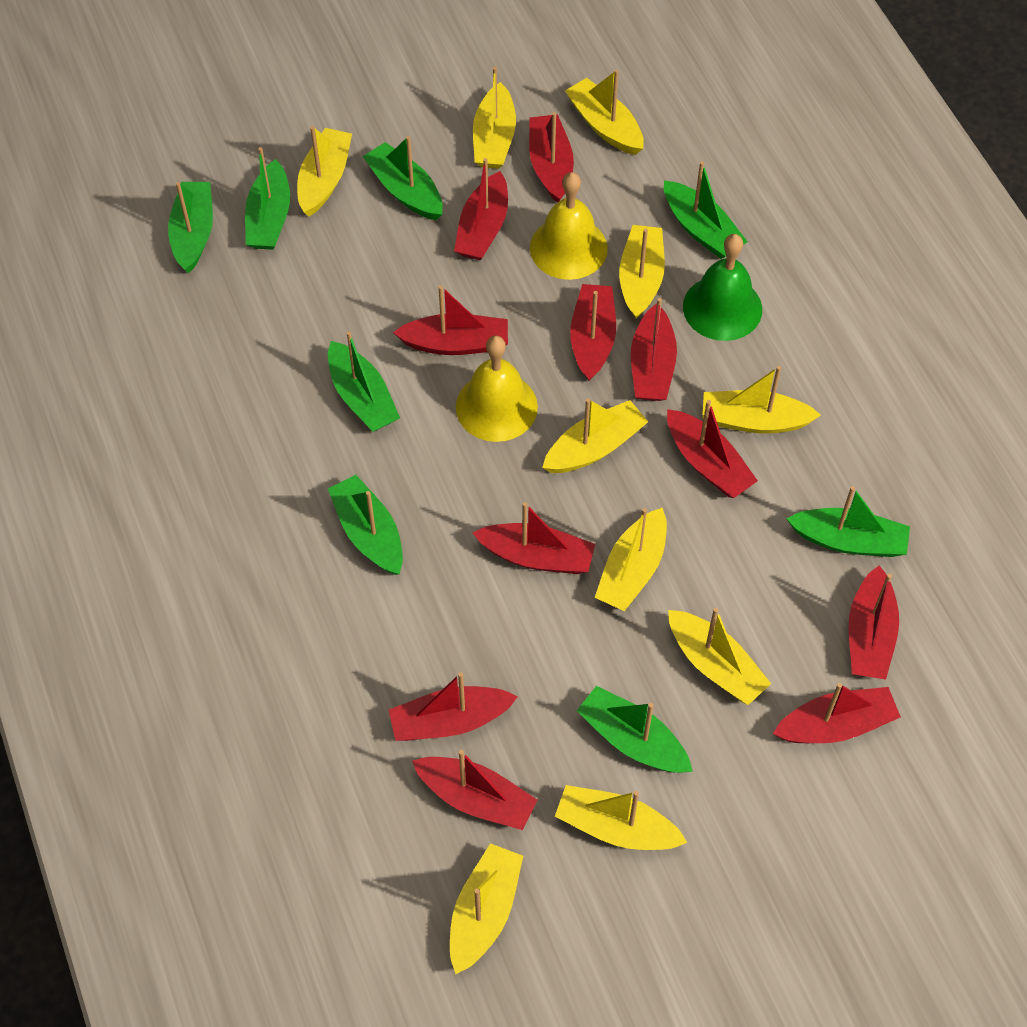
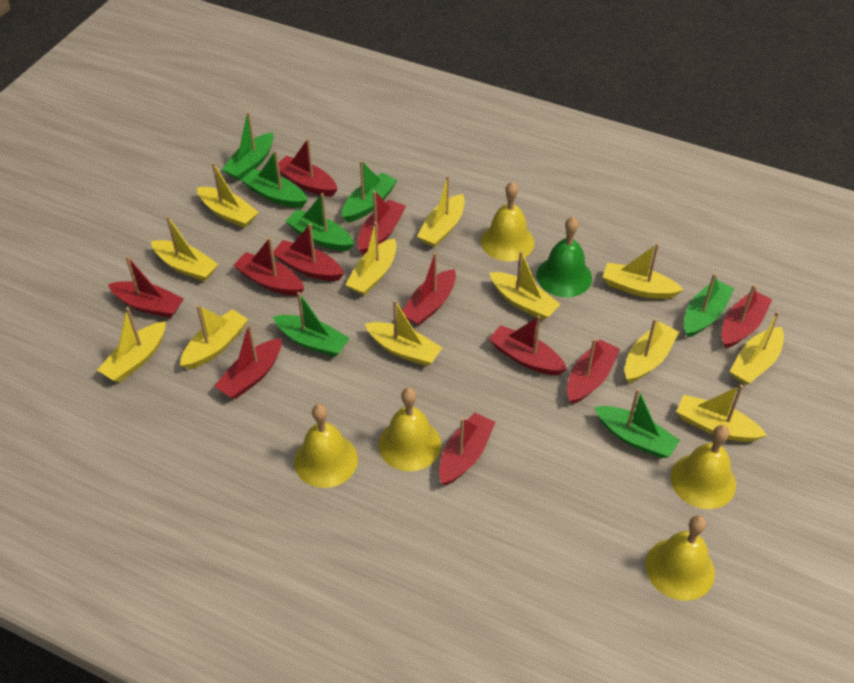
green boat: 8 -> 7
yellow bell: 2 -> 5
yellow boat: 10 -> 12

